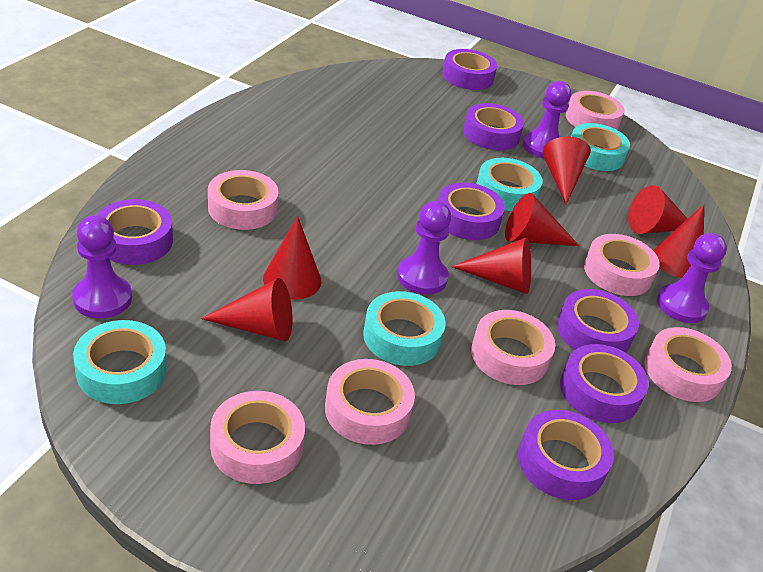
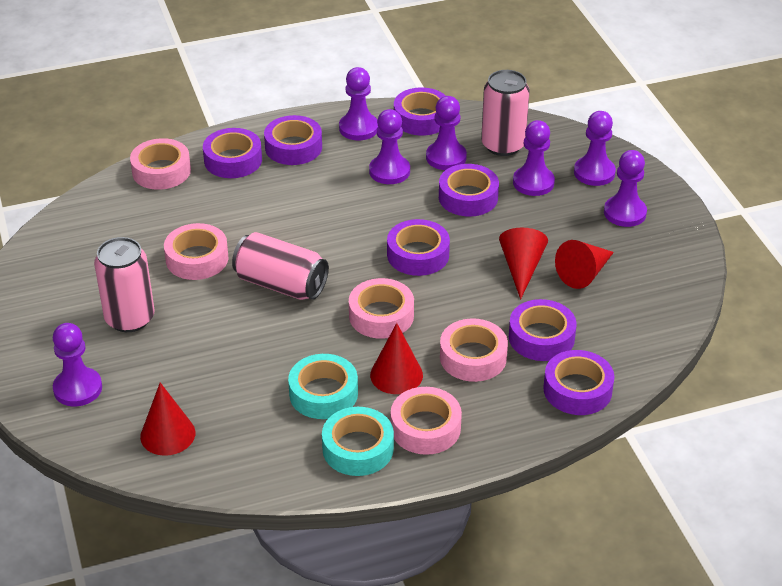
pink can: 0 -> 3
pink tape: 7 -> 5
purple pawn: 4 -> 7
red cone: 7 -> 4
turquoise tape: 4 -> 2

